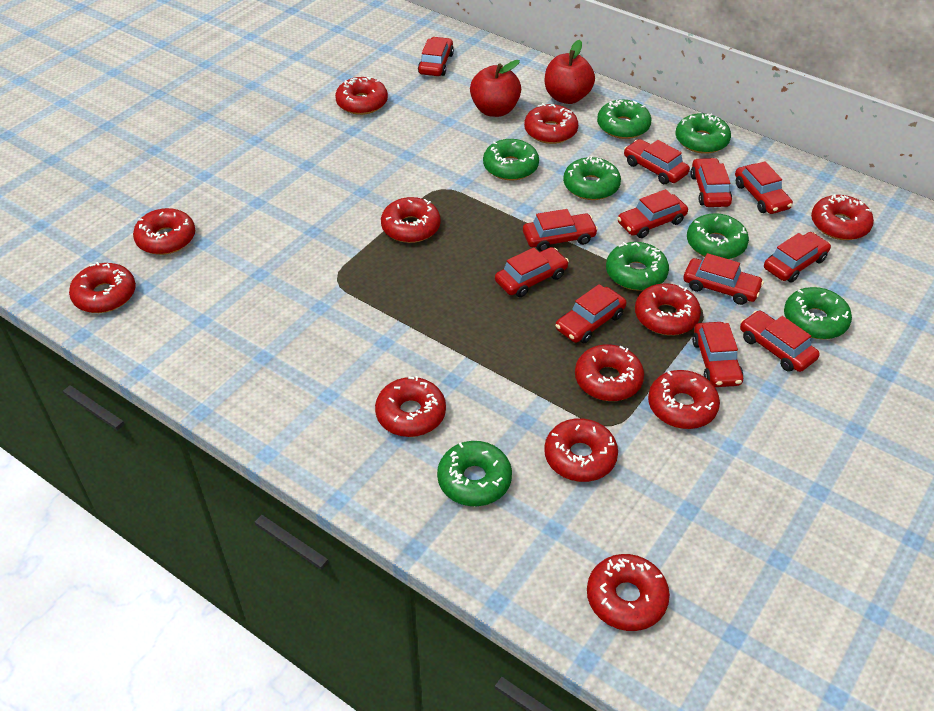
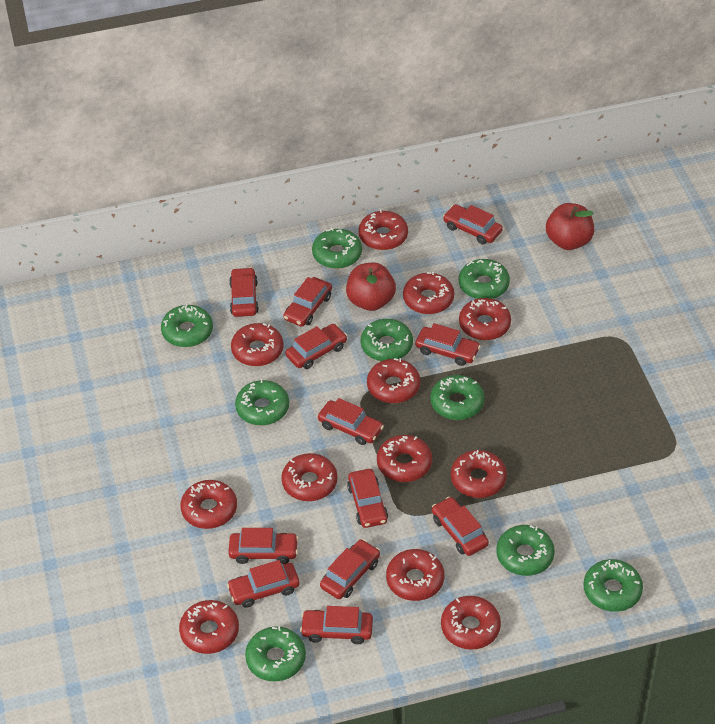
green donut: 8 -> 9

